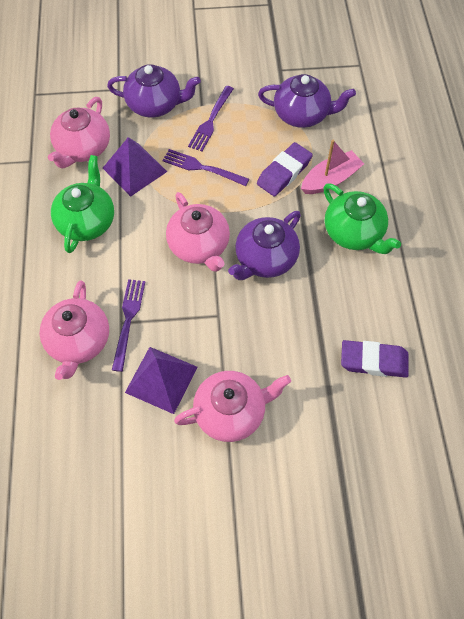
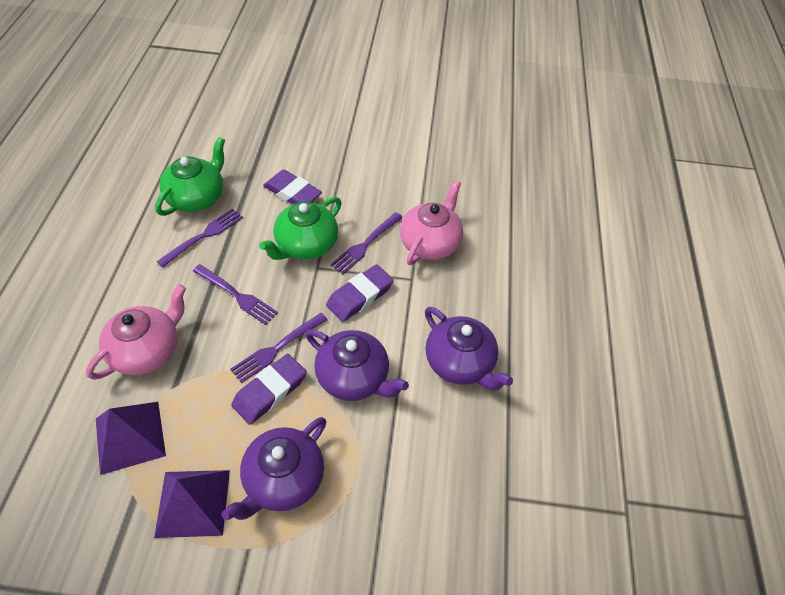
pink boat: 1 -> 0
pink teapot: 4 -> 2
purple eraser: 2 -> 3
purple fork: 3 -> 4

